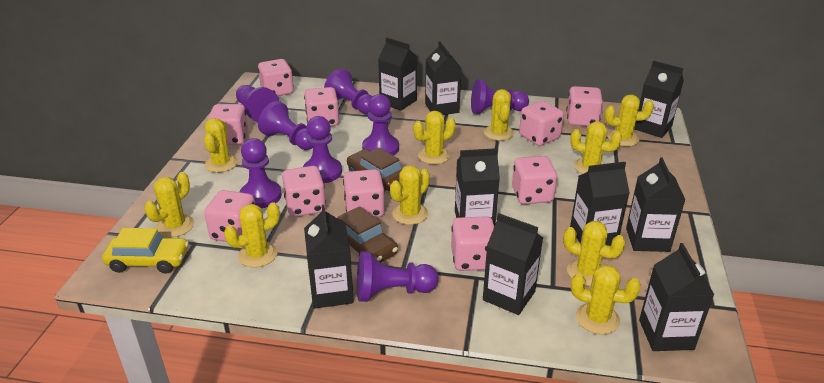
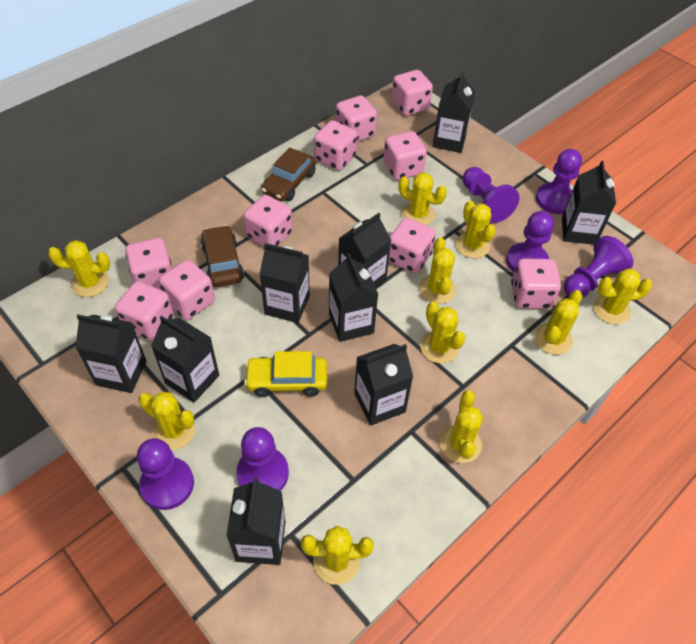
purple pawn: 8 -> 6

